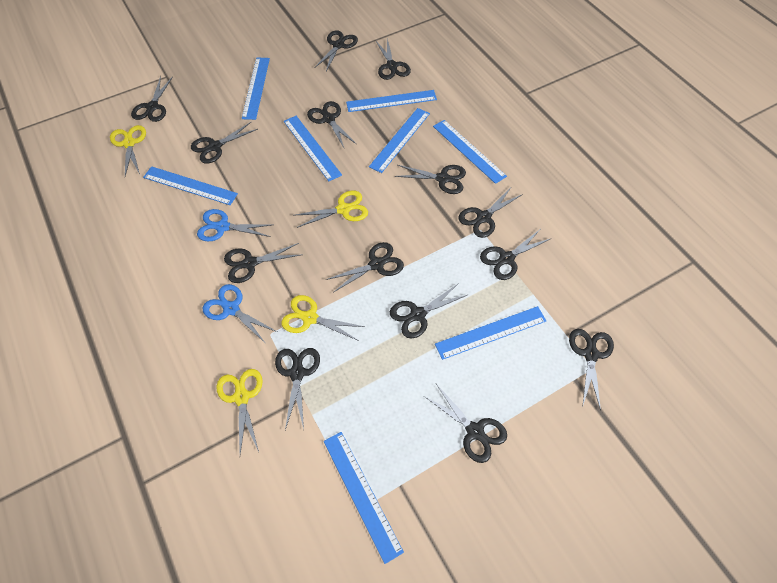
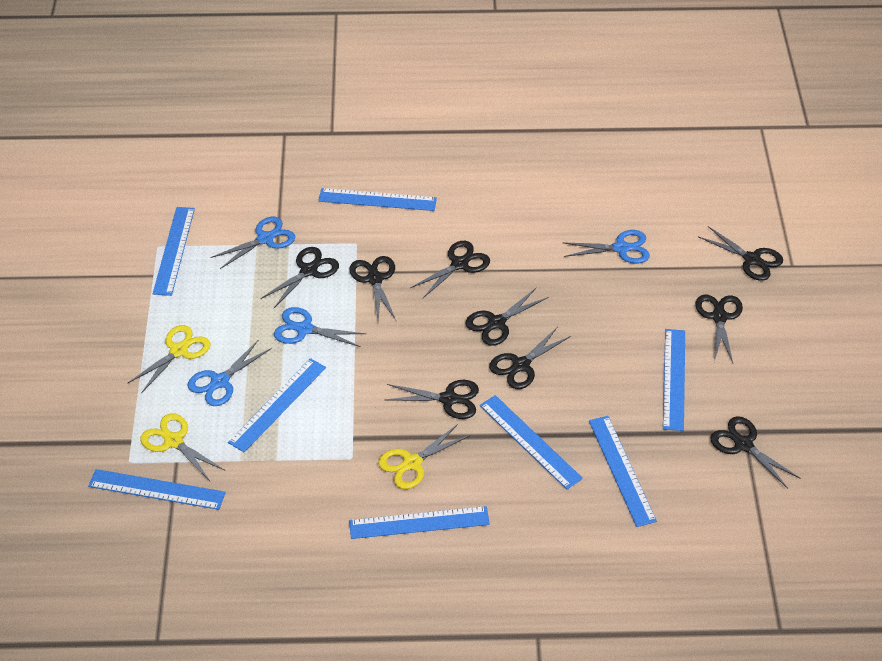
black scissors: 14 -> 9
blue scissors: 2 -> 4
yellow scissors: 4 -> 3

